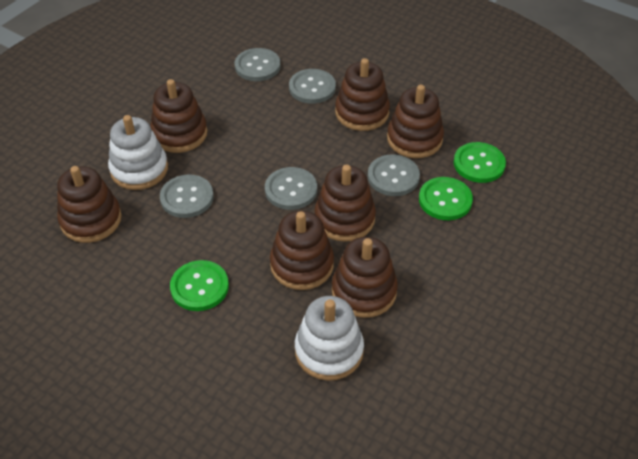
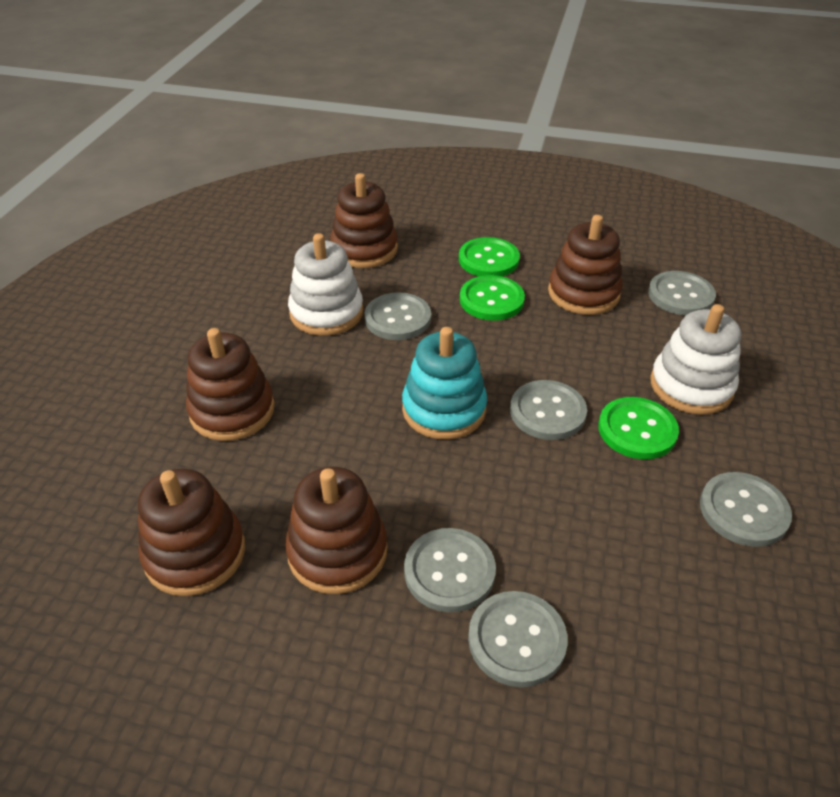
brown stacking toy: 7 -> 5
grey button: 5 -> 6
turquoise stacking toy: 0 -> 1

